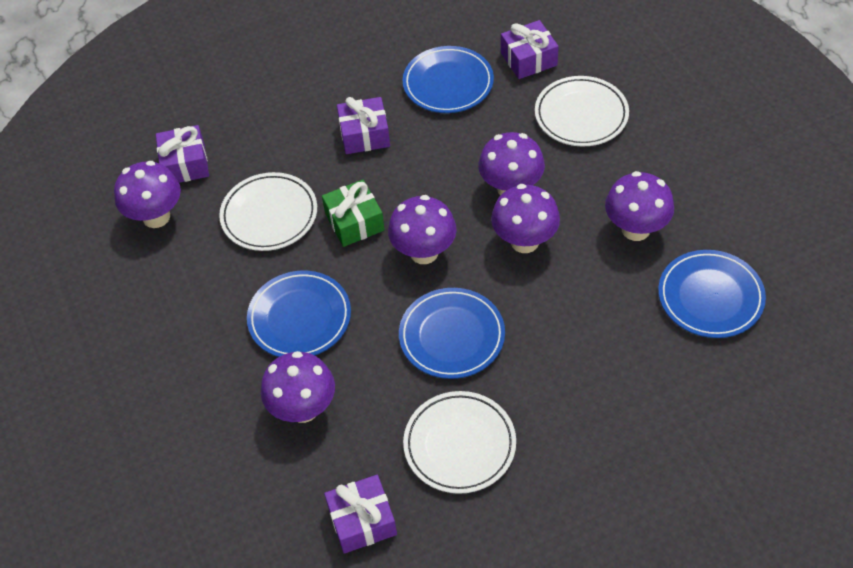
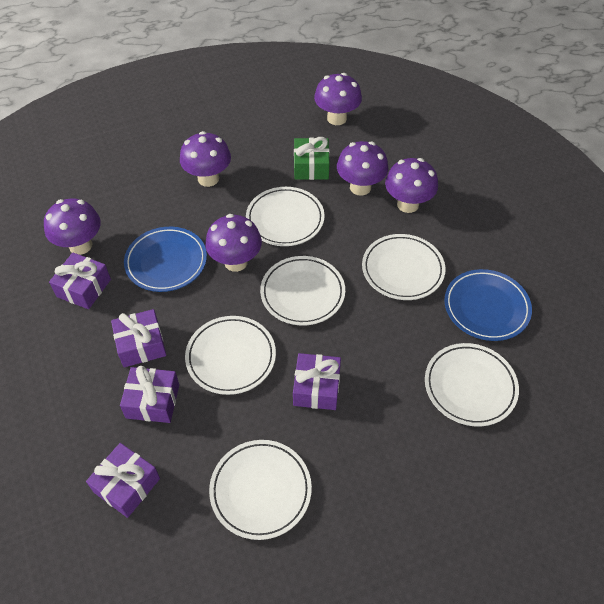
blue plate: 4 -> 2
purple gift: 4 -> 5
white plate: 3 -> 6

